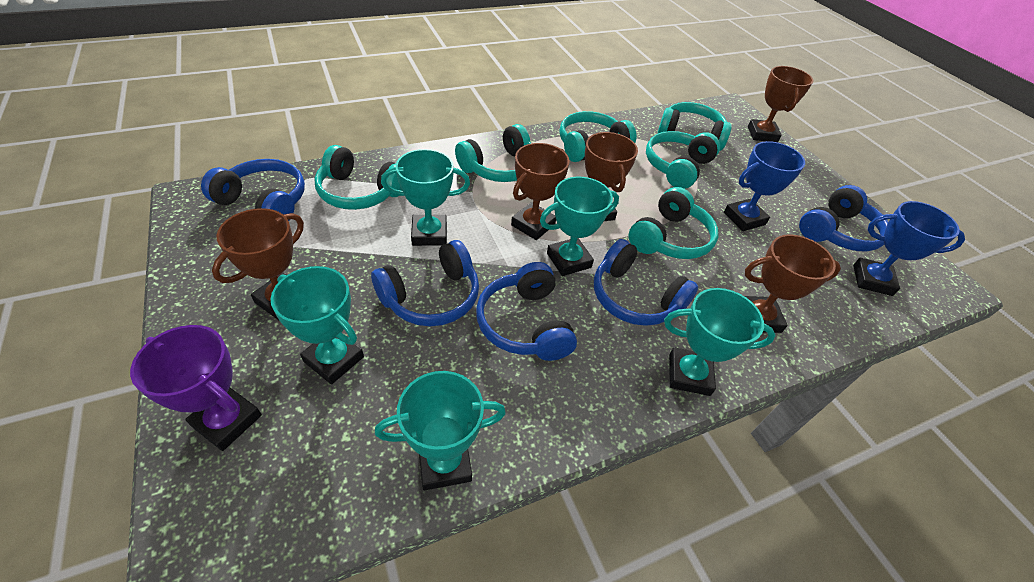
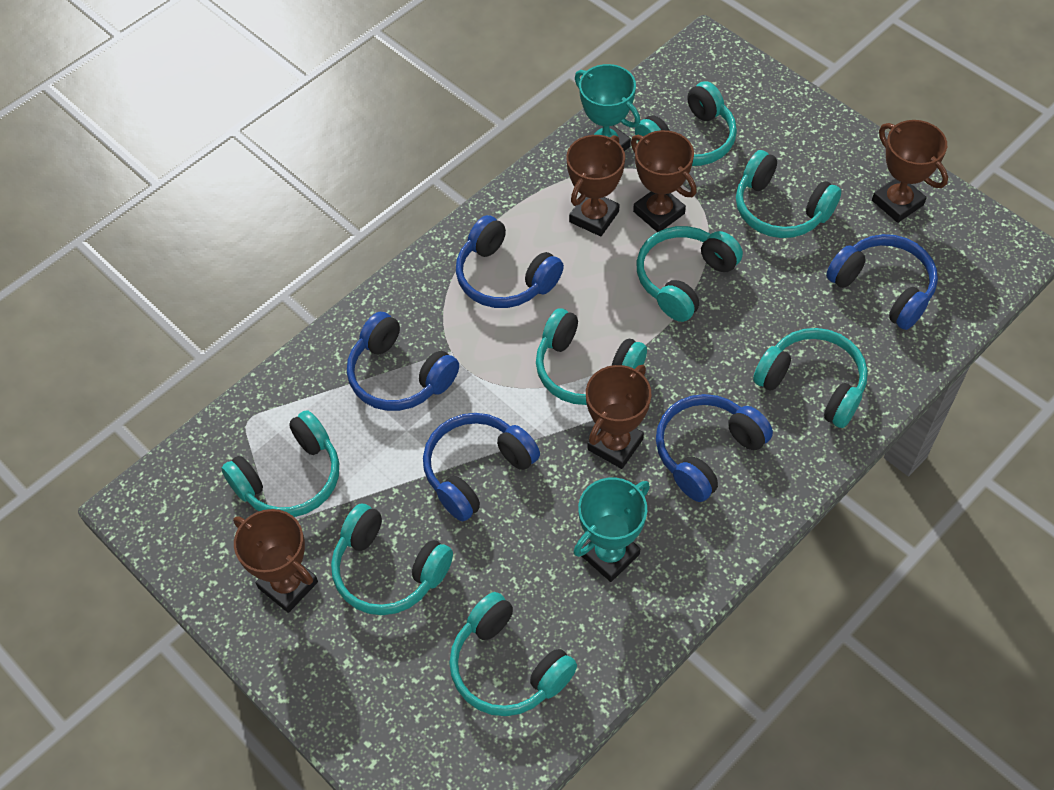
blue trophy: 2 -> 0
purple trophy: 1 -> 0
turquoise headphones: 6 -> 8
turquoise trophy: 5 -> 2

